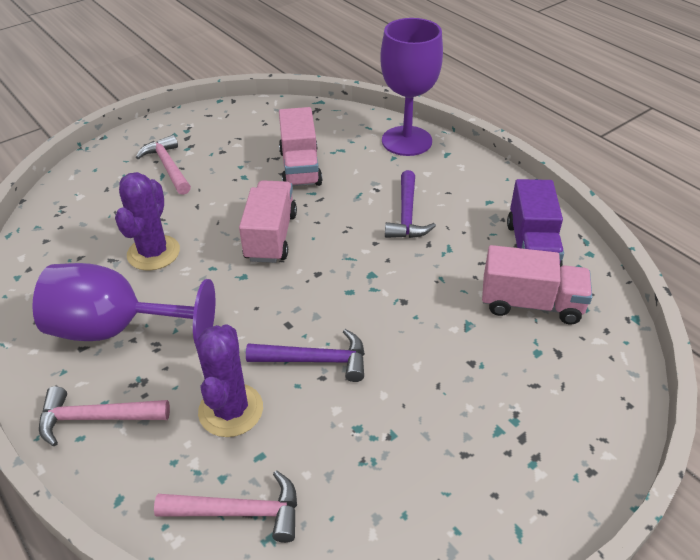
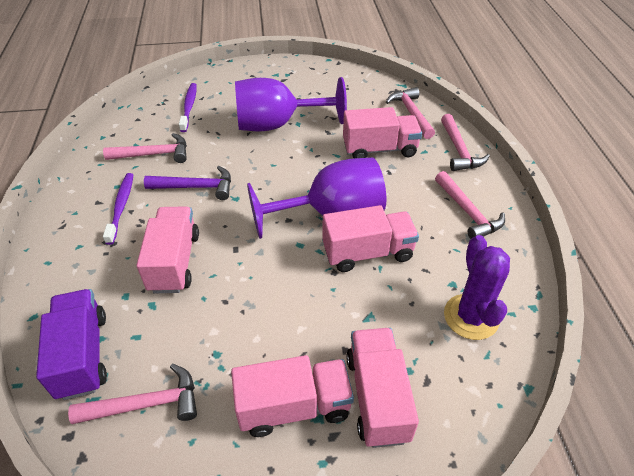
pink hammer: 3 -> 5
pink truck: 3 -> 5
purple cactus: 2 -> 1
purple hammer: 2 -> 1
purple toothbrush: 0 -> 2

